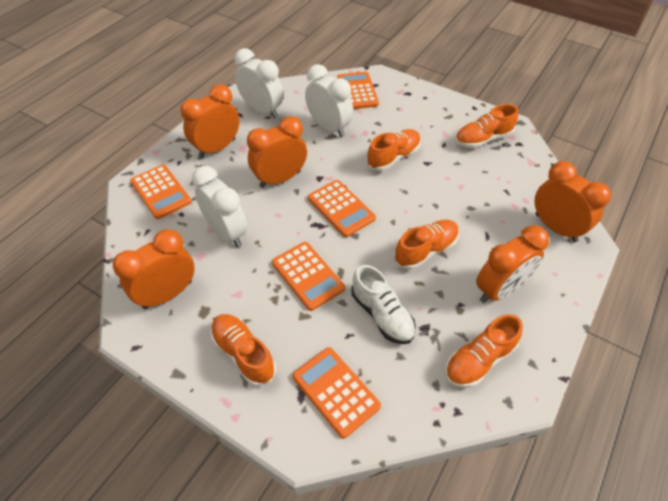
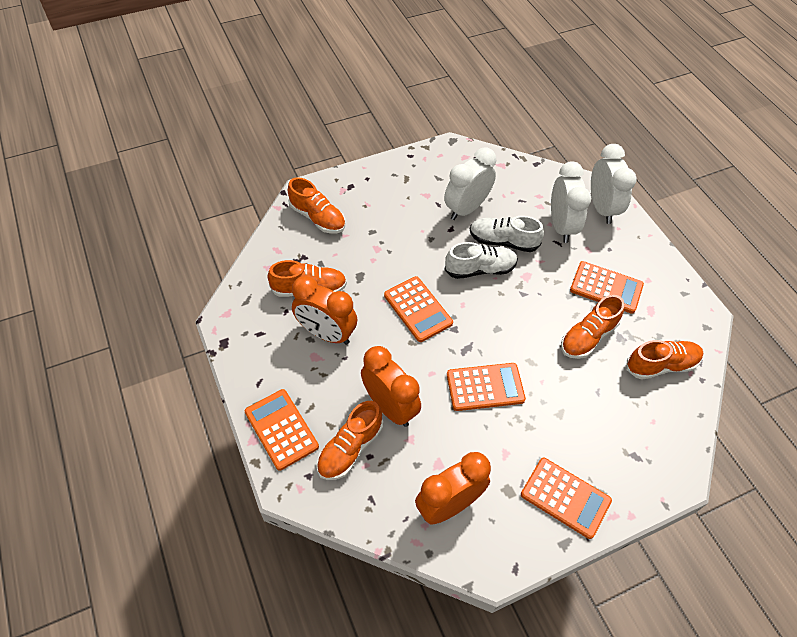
orange clock: 5 -> 3
white shoe: 1 -> 2

